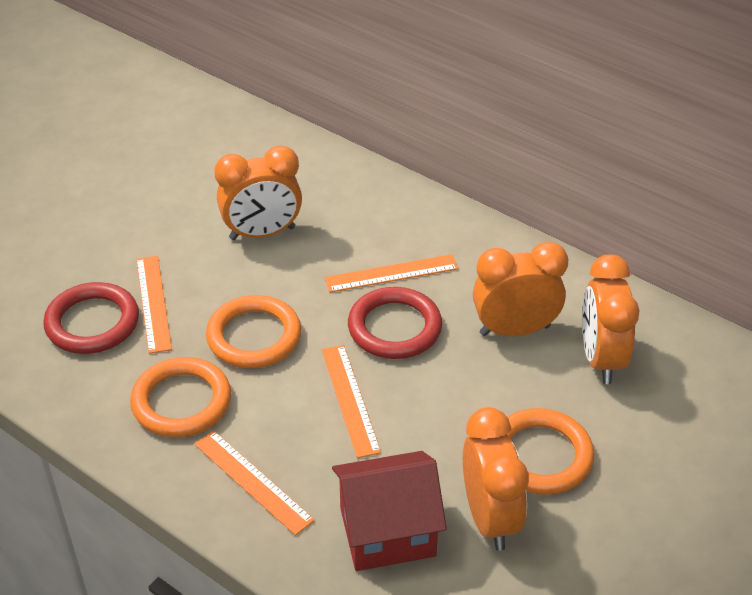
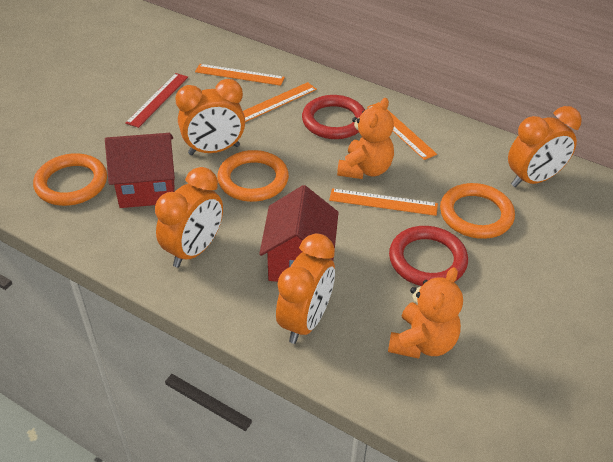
orange teddy bear: 0 -> 2
red house: 1 -> 2
red ruler: 0 -> 1

